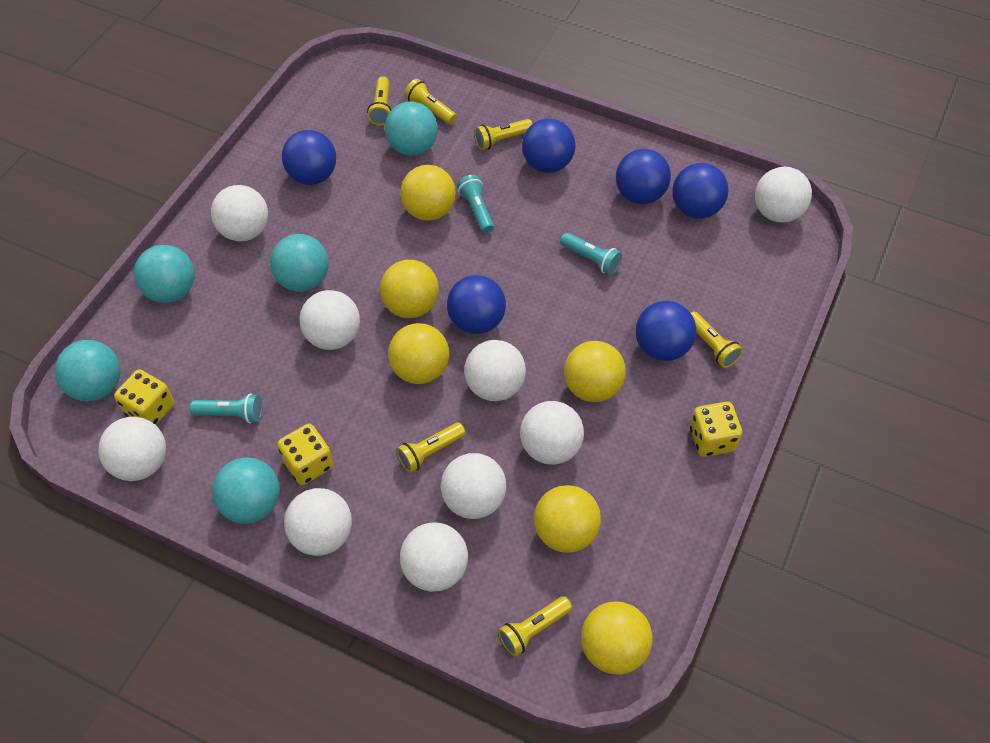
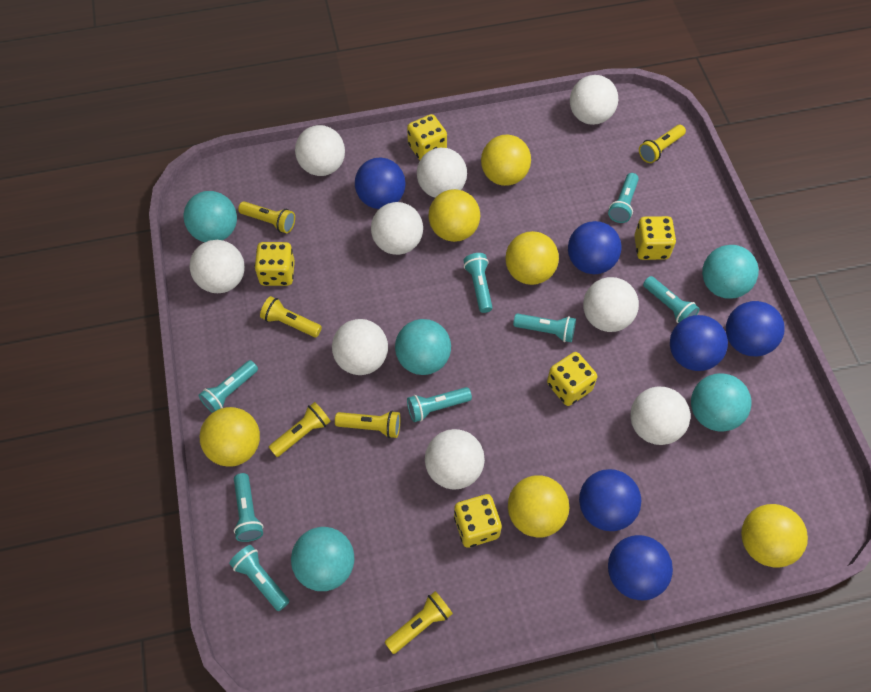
turquoise flashlight: 3 -> 8
yellow dice: 3 -> 5

